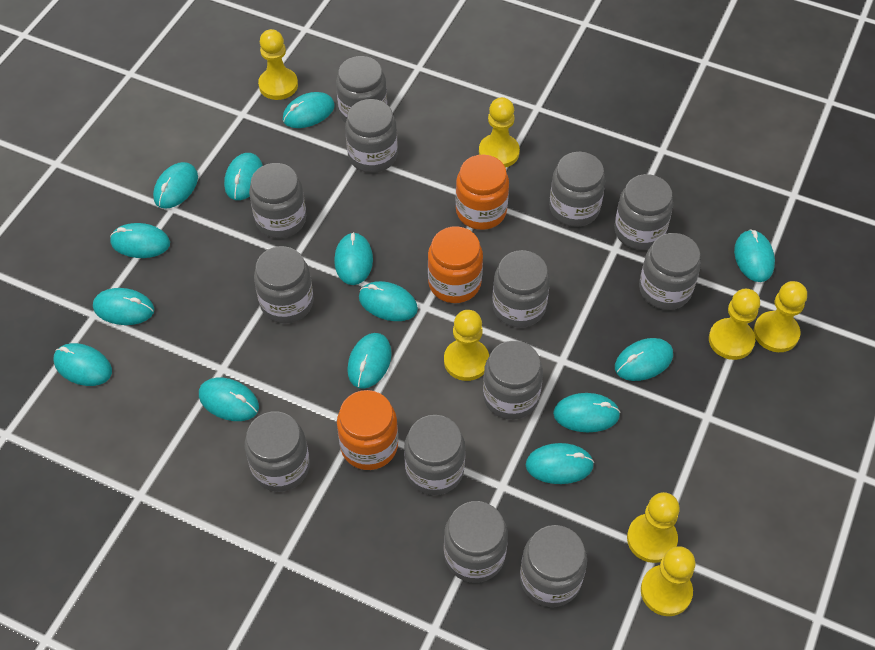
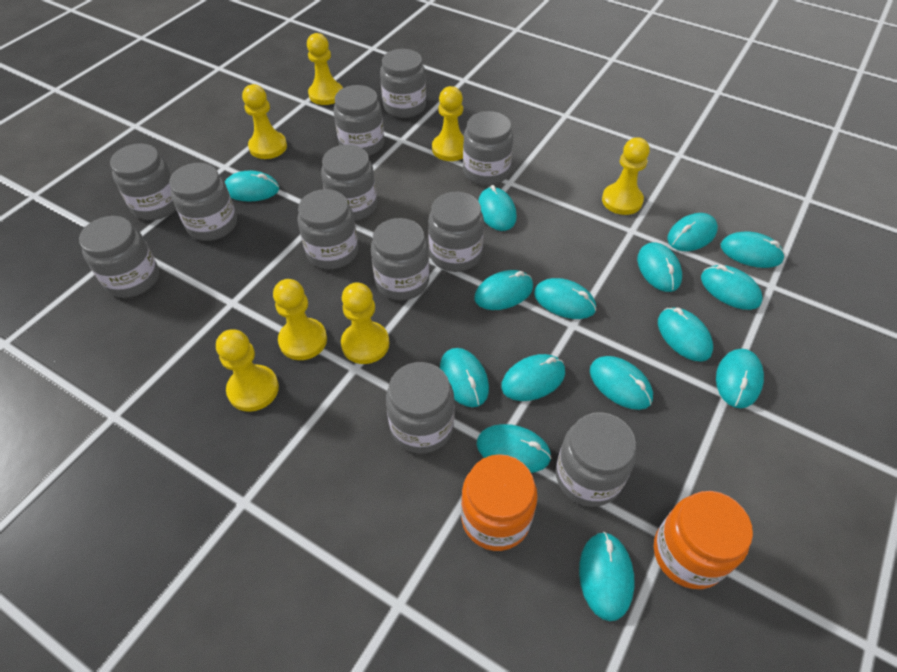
grey jar: 13 -> 12
orange jar: 3 -> 2
turquoise mouse: 14 -> 15

